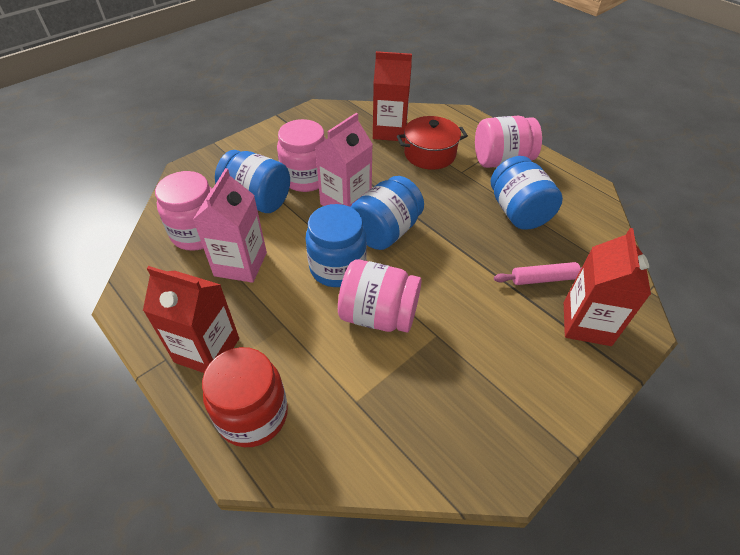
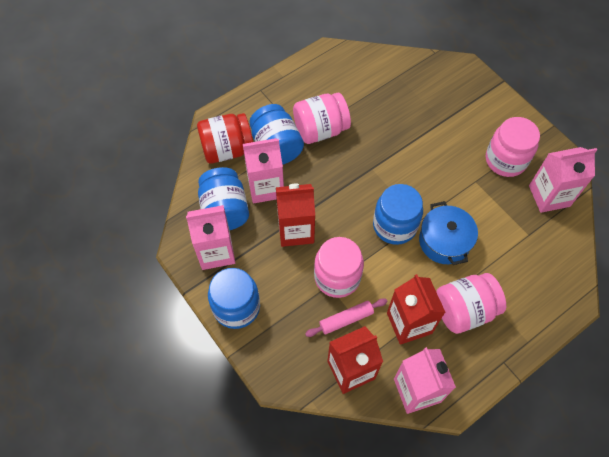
blue pot: 0 -> 1
pink carton: 2 -> 4
red pot: 1 -> 0

